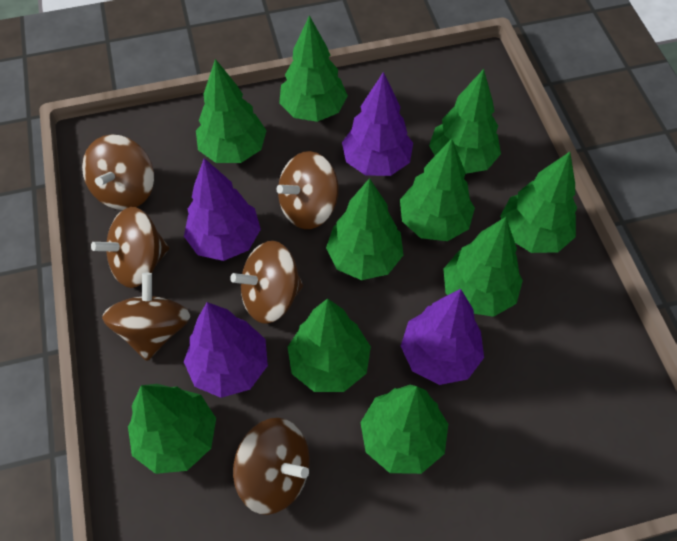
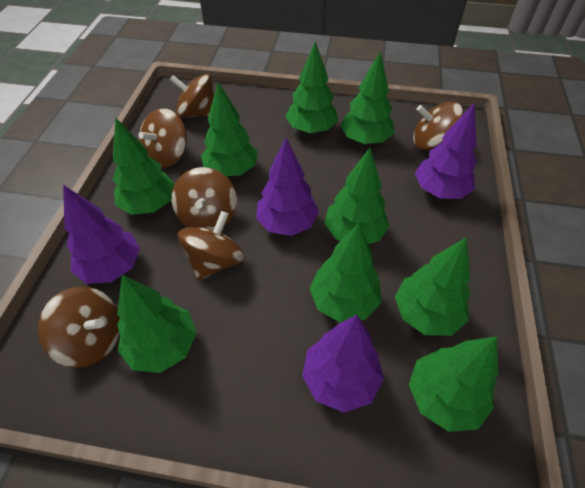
green tree: 10 -> 9

